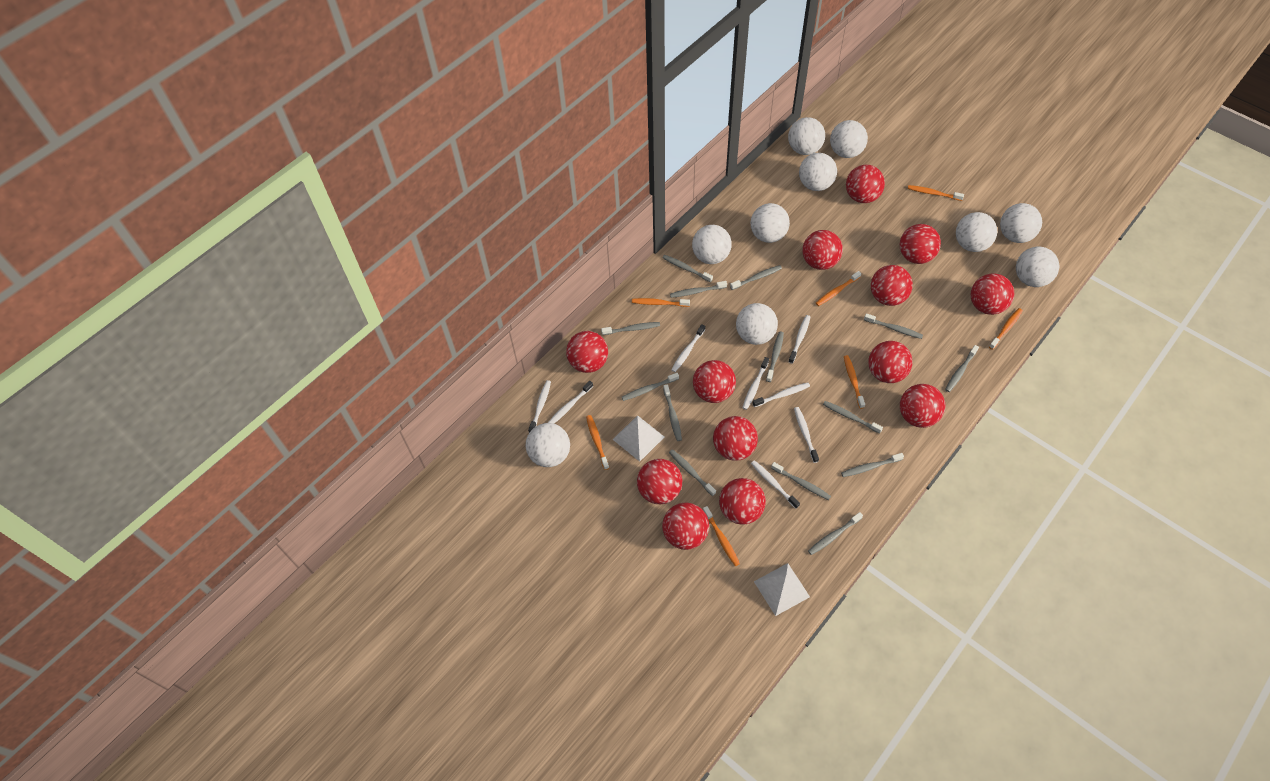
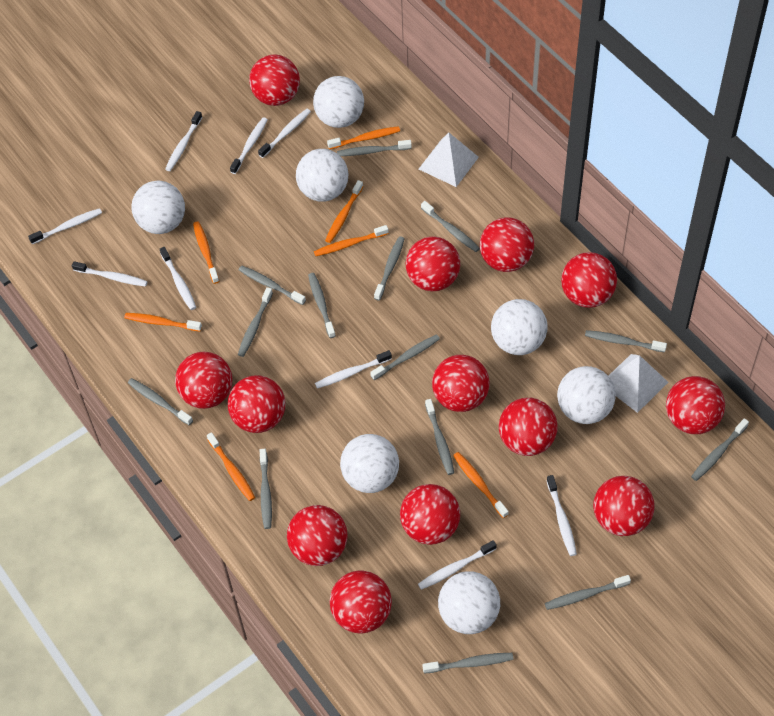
white ball: 10 -> 7
white toothbrush: 8 -> 9

